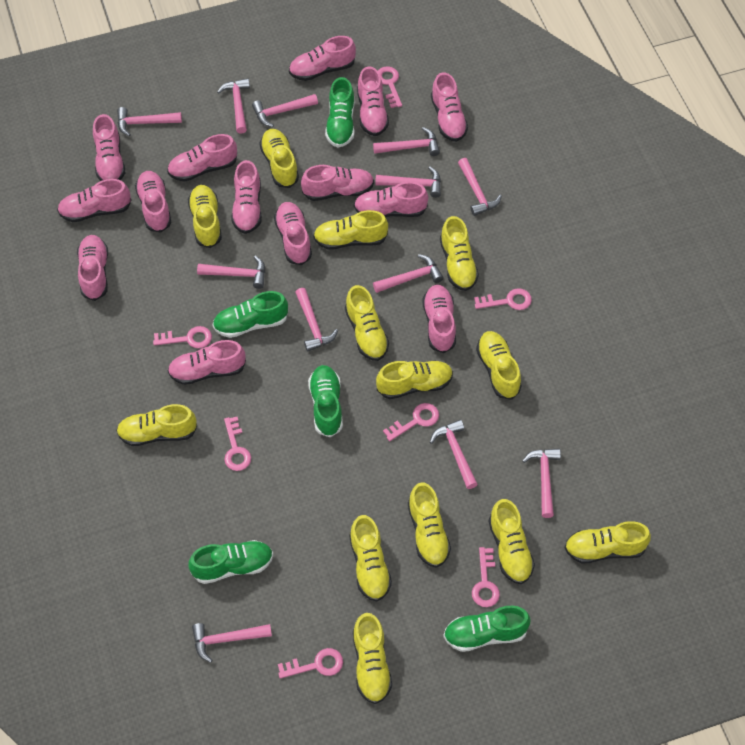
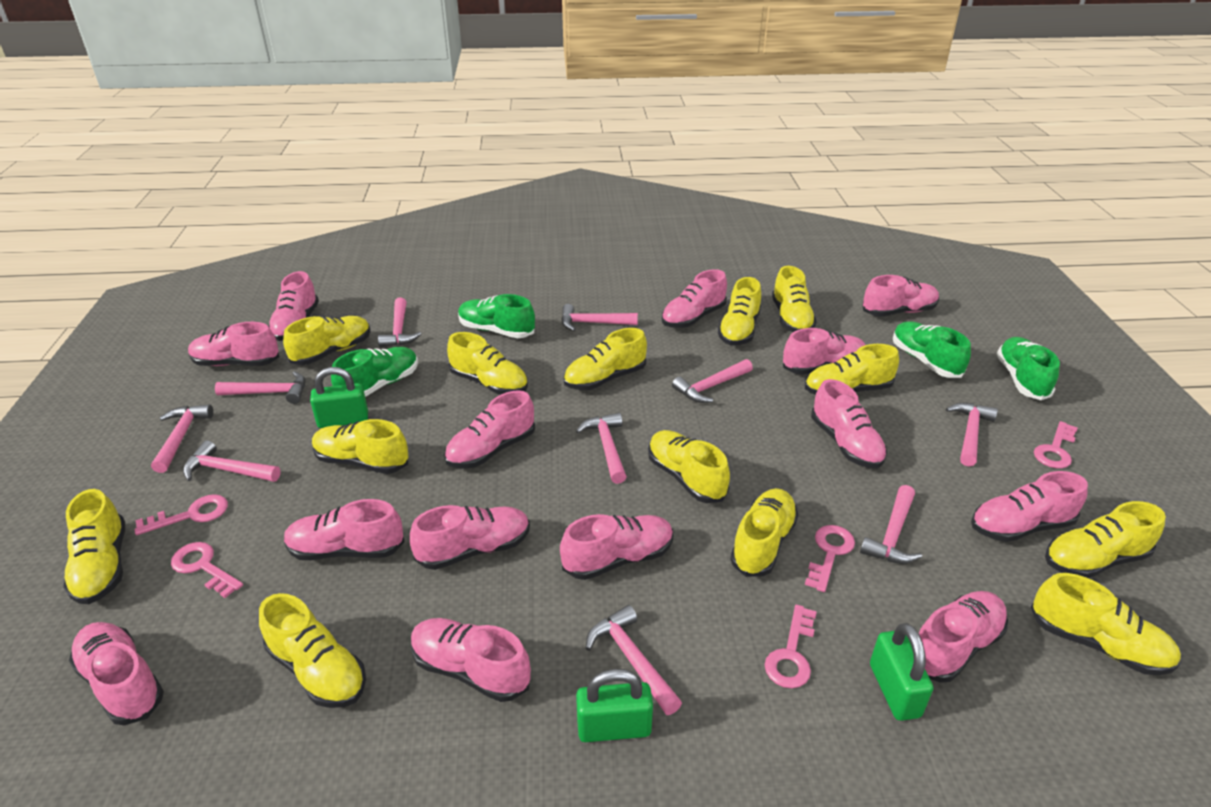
green padlock: 0 -> 3
green shoe: 5 -> 4
pink hammer: 12 -> 10
pink key: 7 -> 5

